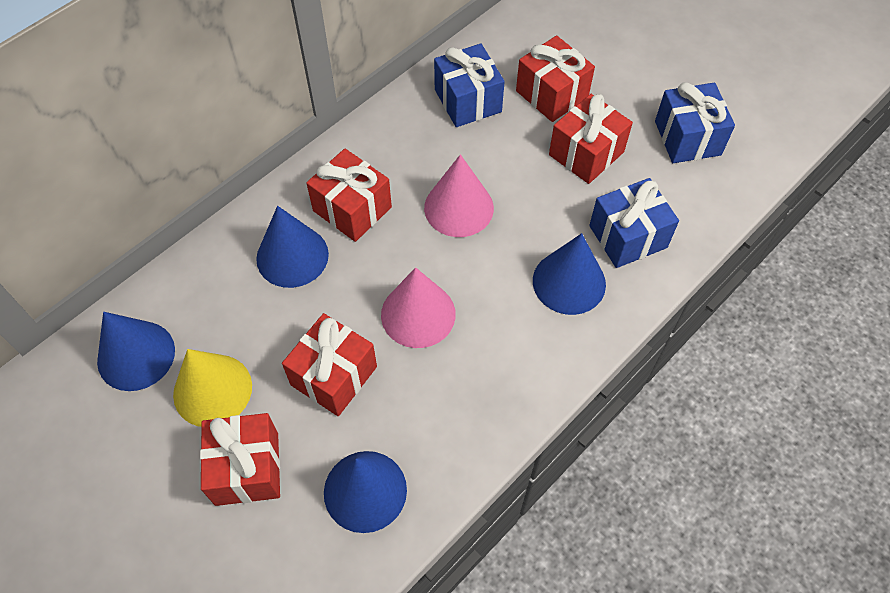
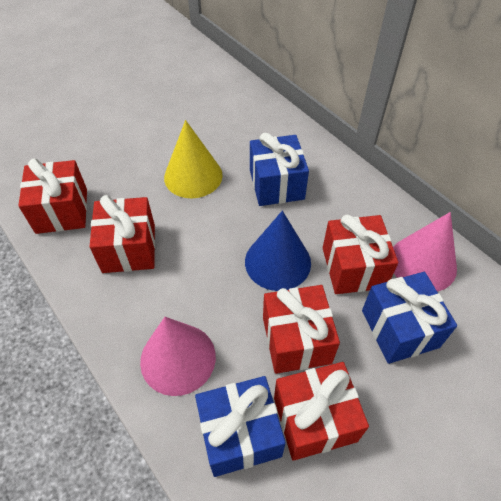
blue cone: 4 -> 1

